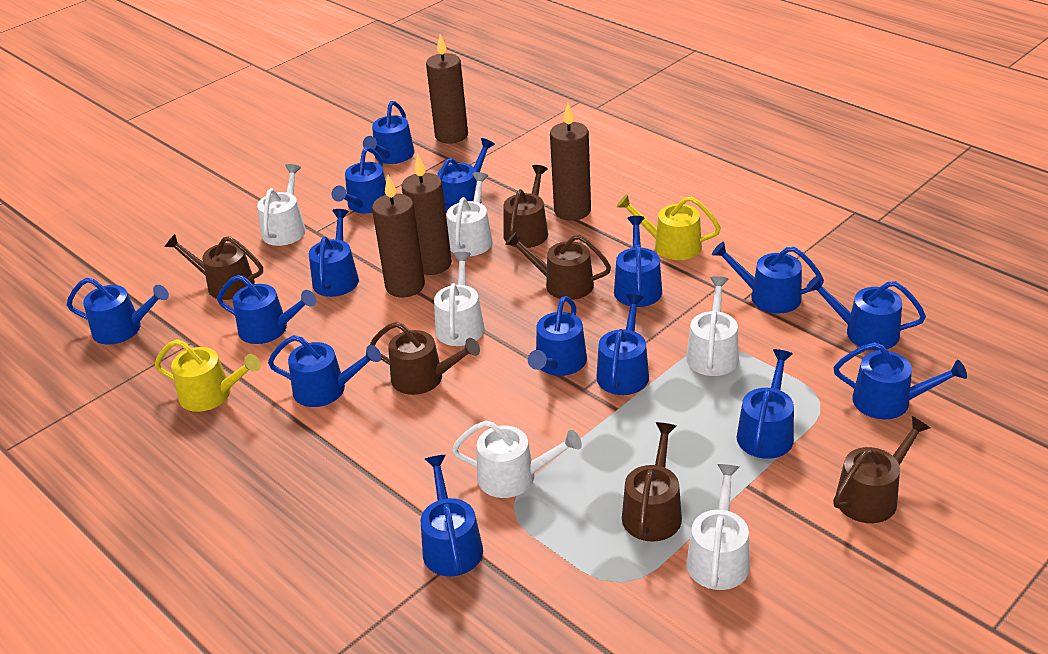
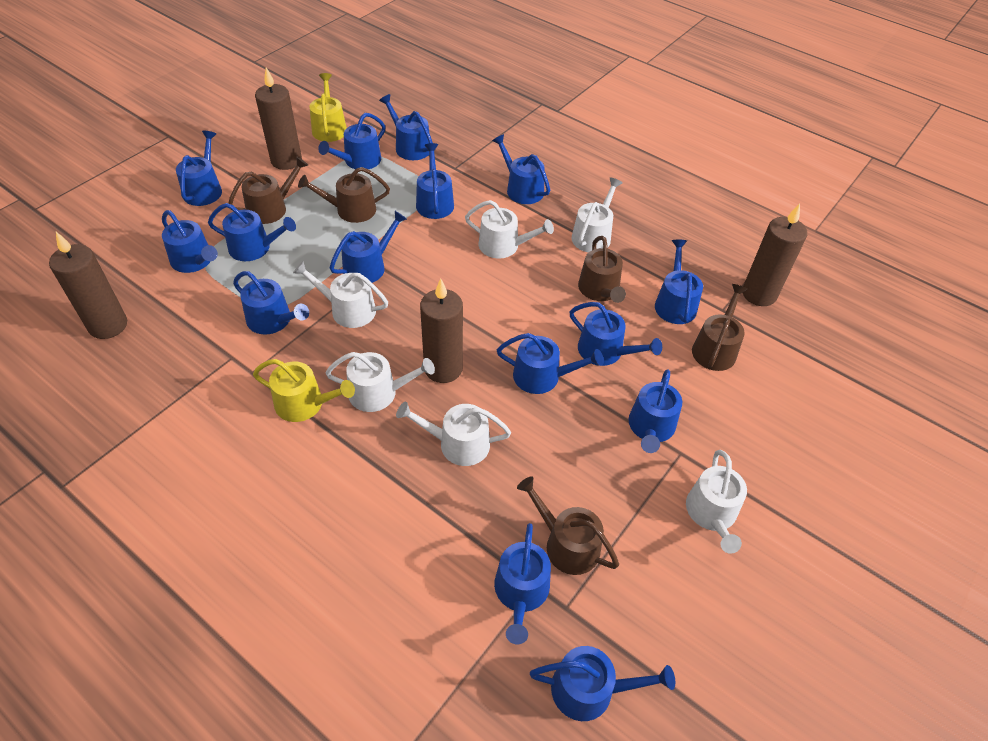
brown watering can: 6 -> 5

